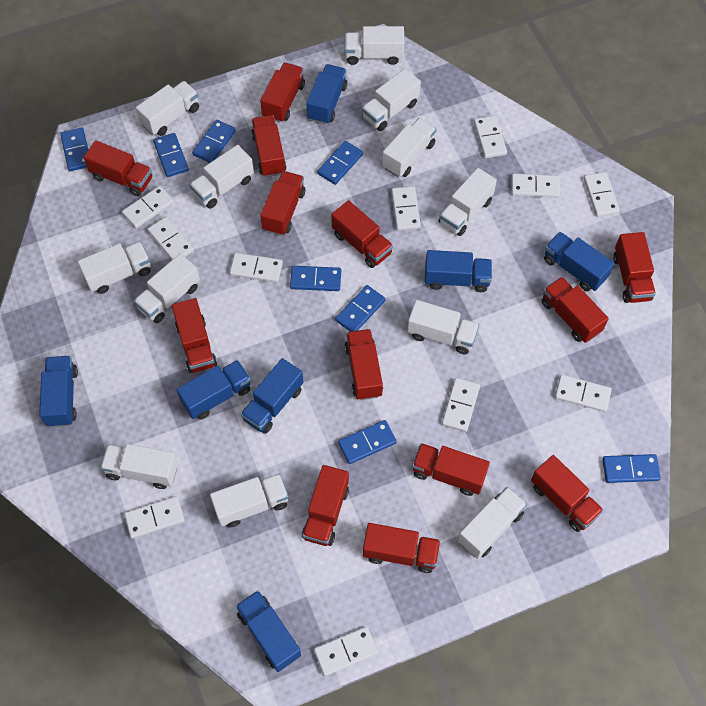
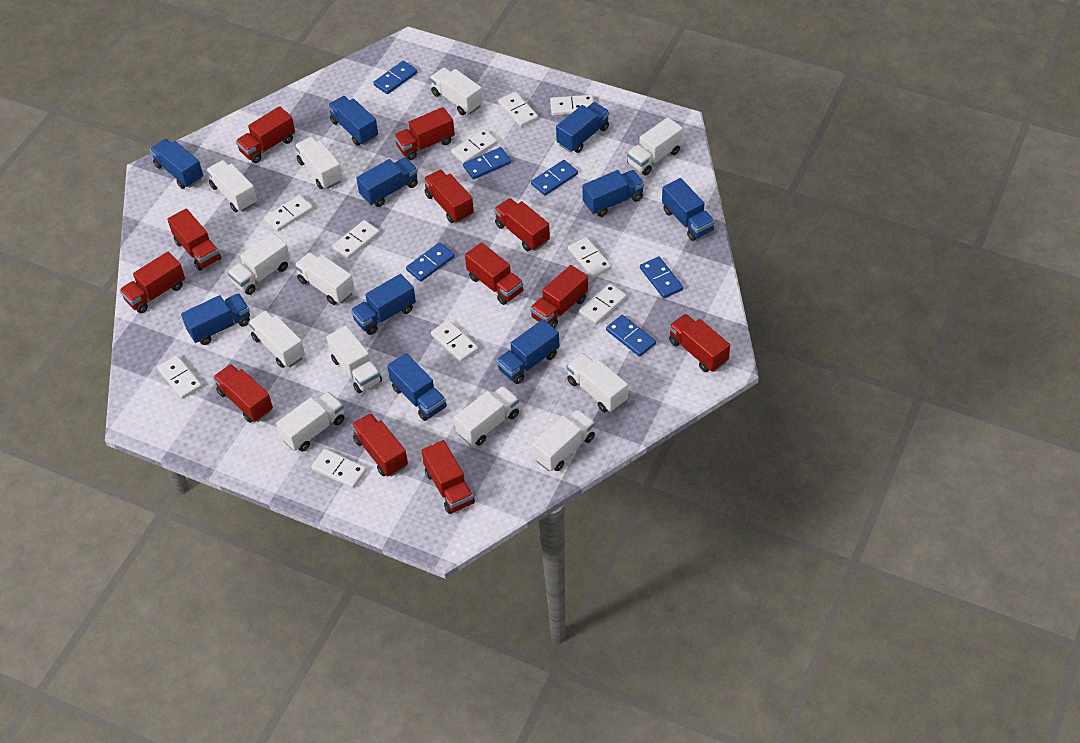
blue domino: 8 -> 6
blue truck: 7 -> 10
red truck: 13 -> 12
white domino: 11 -> 10

